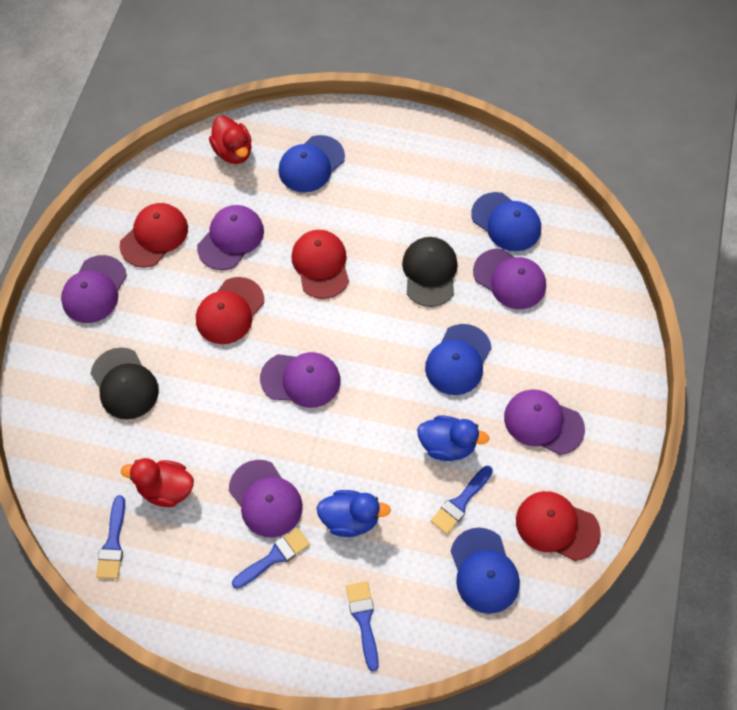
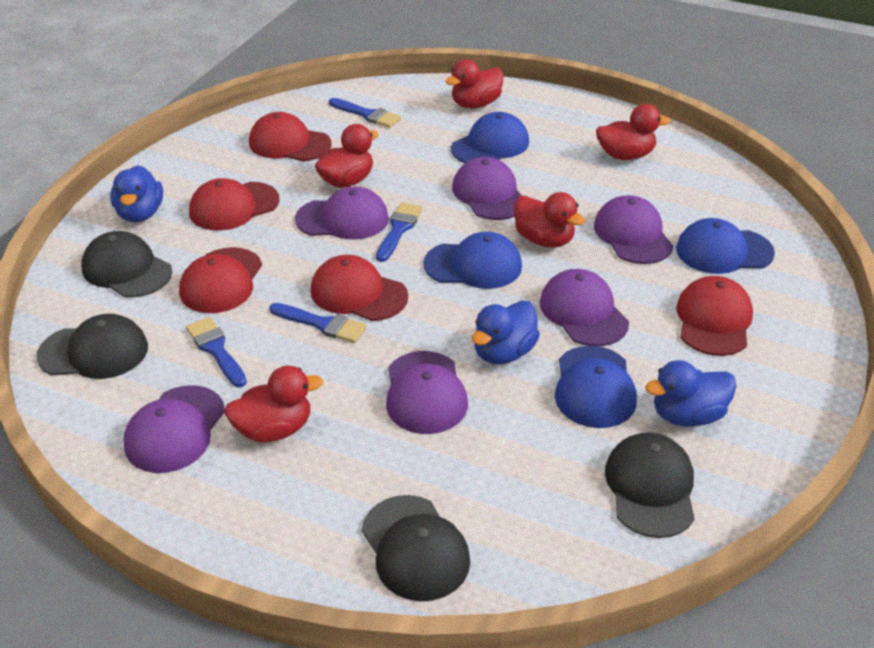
black cap: 2 -> 4
blue duck: 2 -> 3
red cap: 4 -> 5
red duck: 2 -> 5

